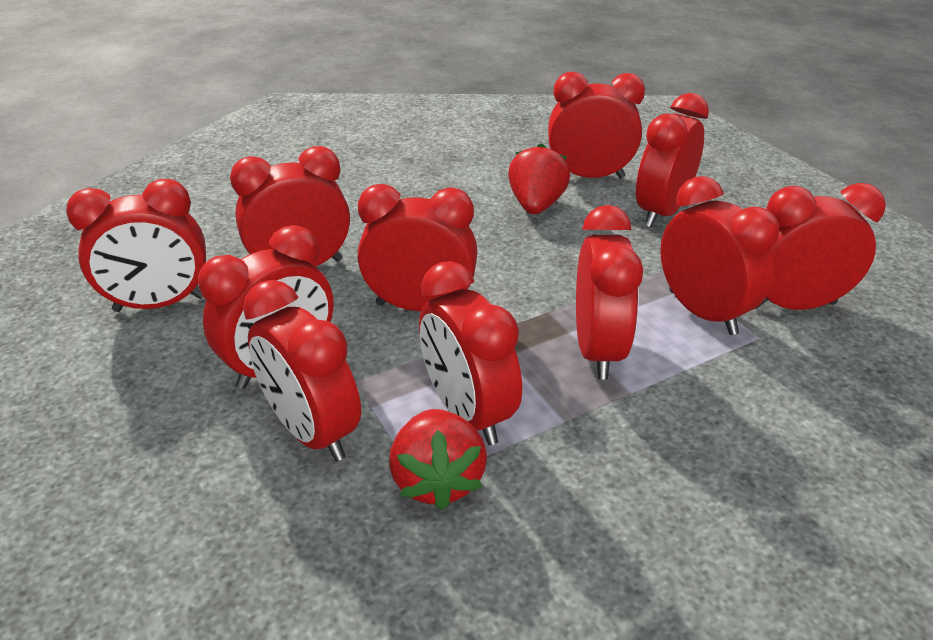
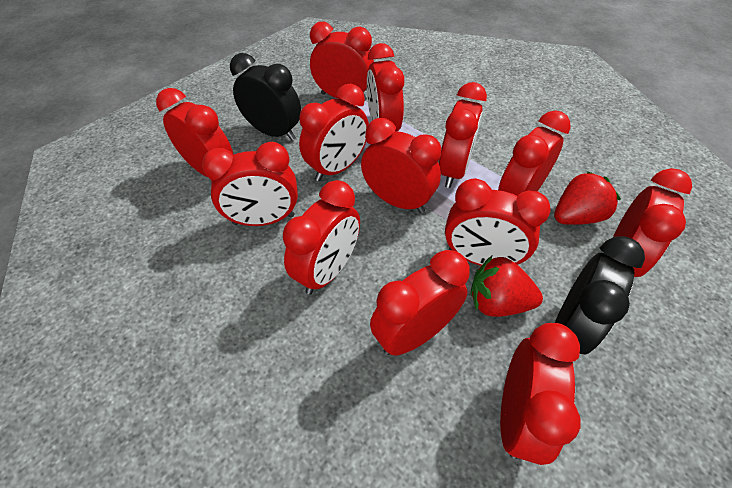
black clock: 0 -> 2
red clock: 11 -> 13

